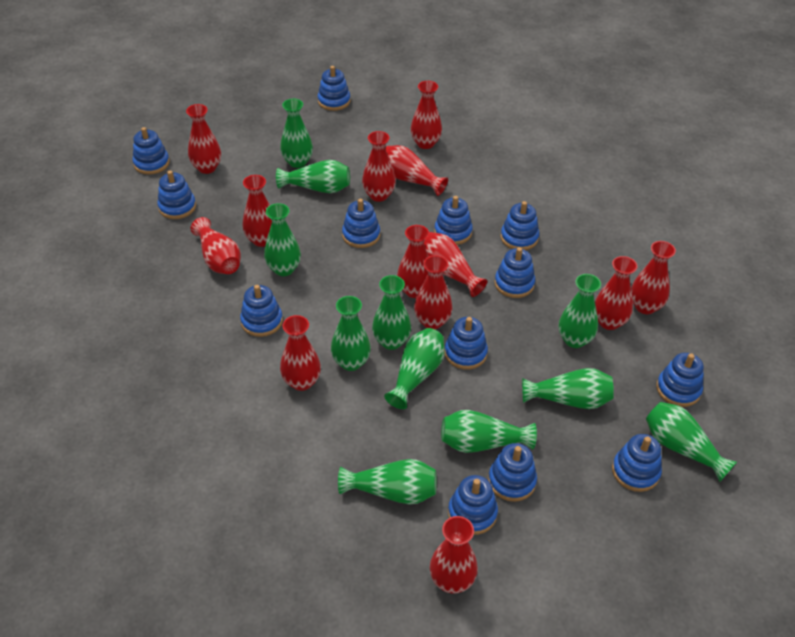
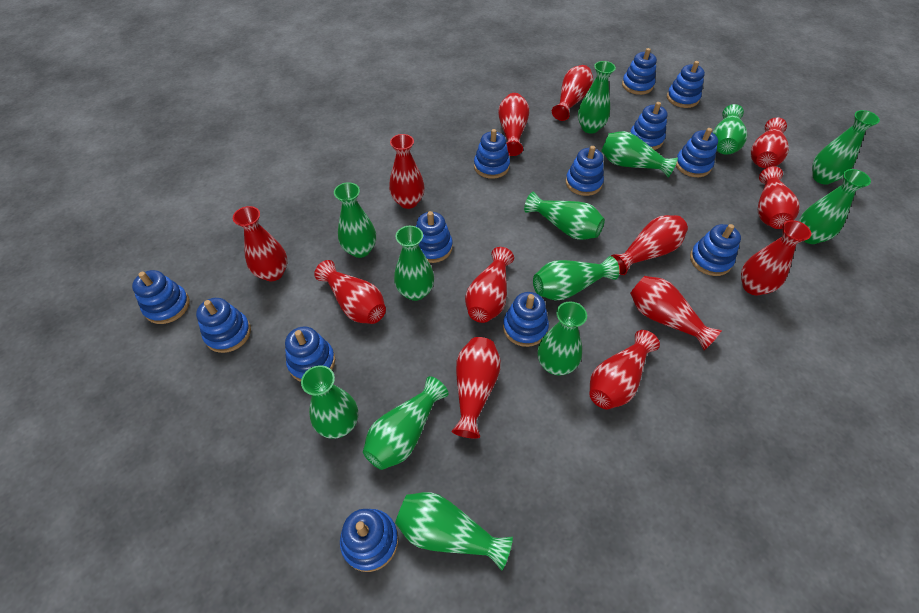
green vase: 11 -> 13

